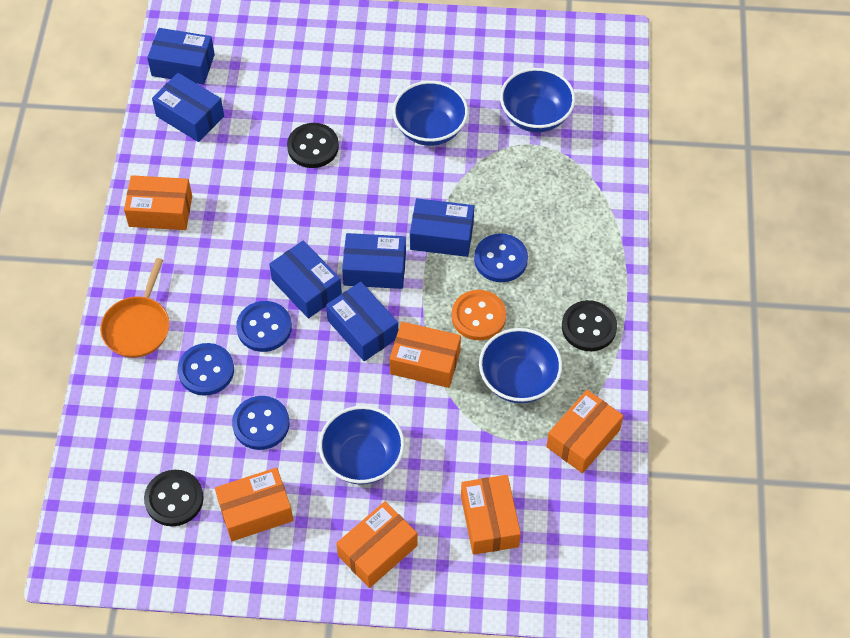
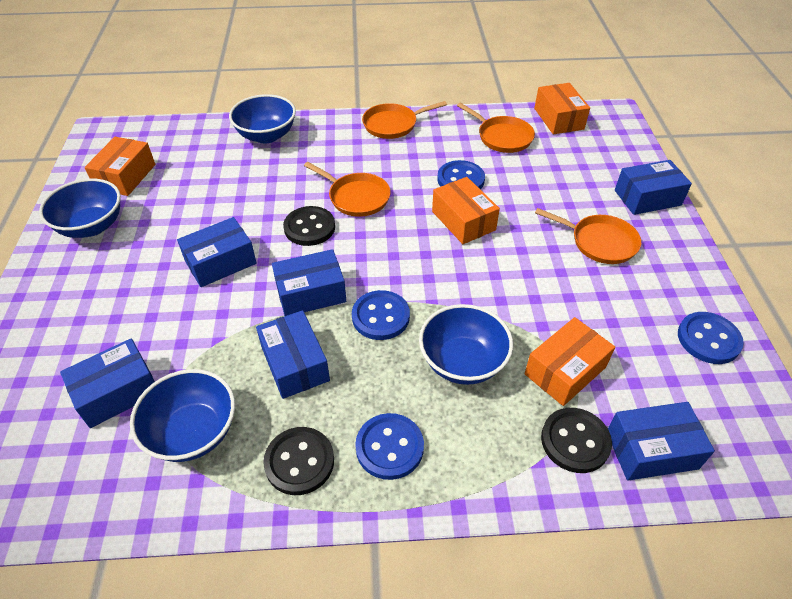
orange box: 6 -> 4
orange button: 1 -> 0
orange pan: 1 -> 4

